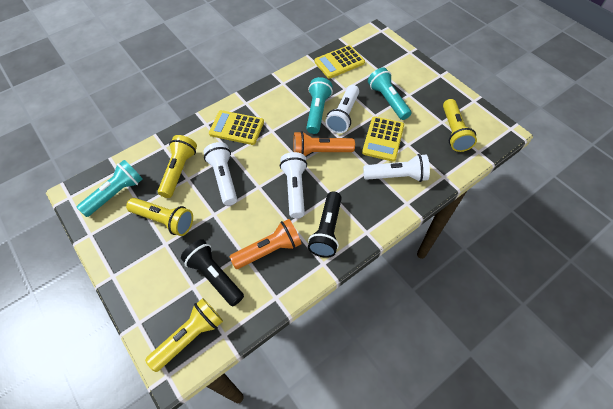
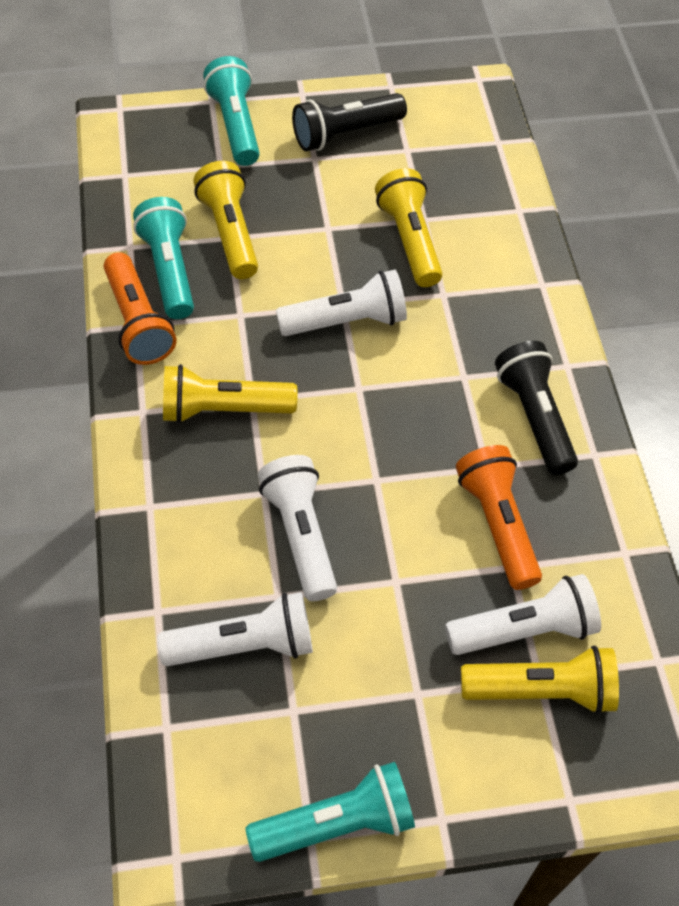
yellow calculator: 3 -> 0

